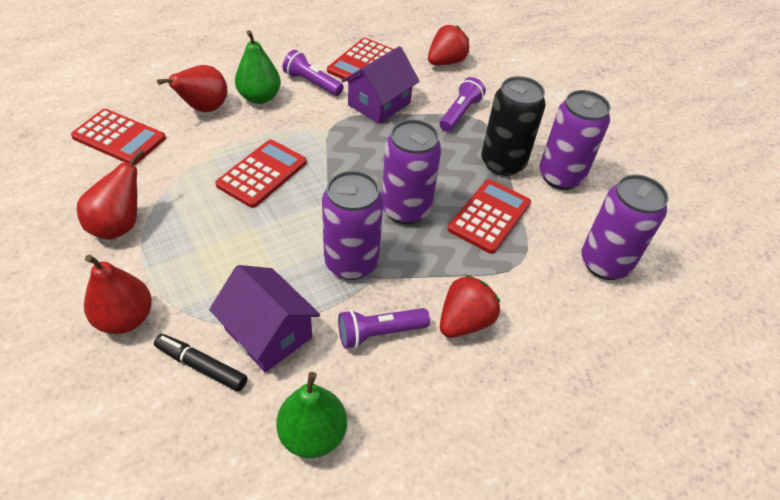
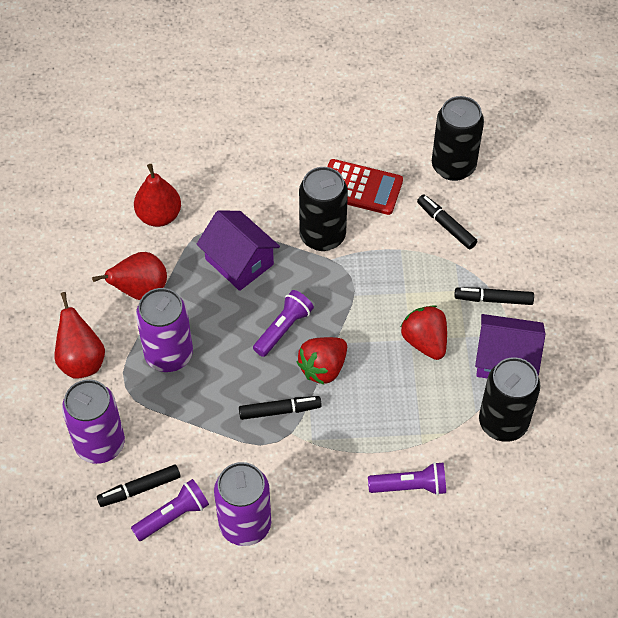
black can: 1 -> 3
black marker: 1 -> 4
green pear: 2 -> 0
purple can: 4 -> 3
red calculator: 4 -> 1

